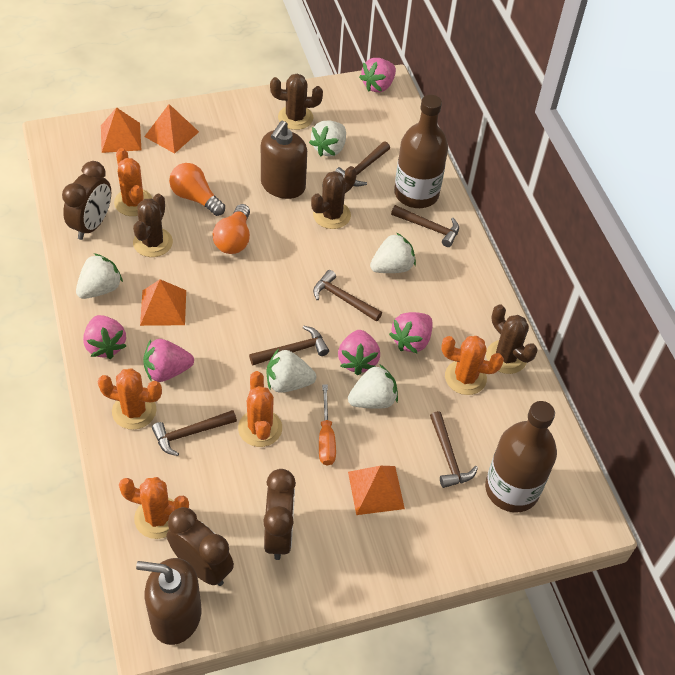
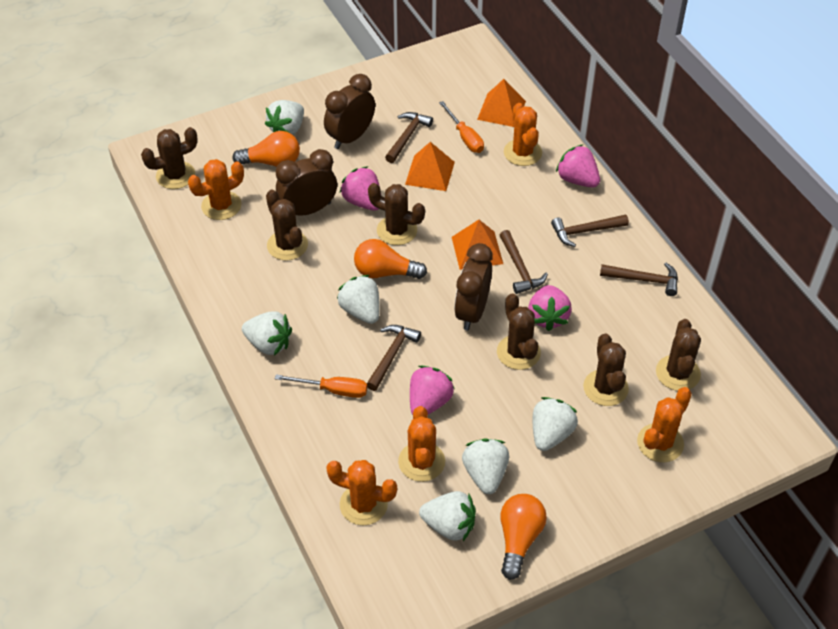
brown bottle: 2 -> 0
brown cactus: 4 -> 6
brown hammer: 6 -> 5
brown soap dispenser: 2 -> 0
orange light bulb: 2 -> 3
orange pyramid: 4 -> 3
orange screwdriver: 1 -> 2
pink strawberry: 5 -> 4
white strawberry: 5 -> 6

